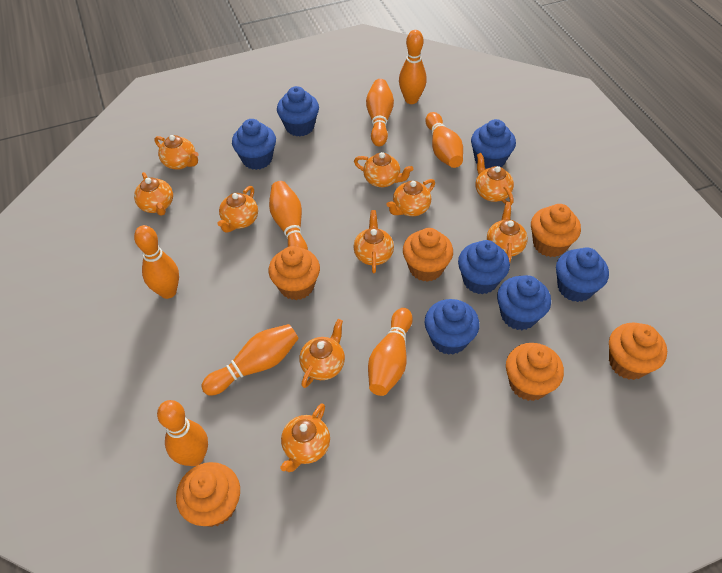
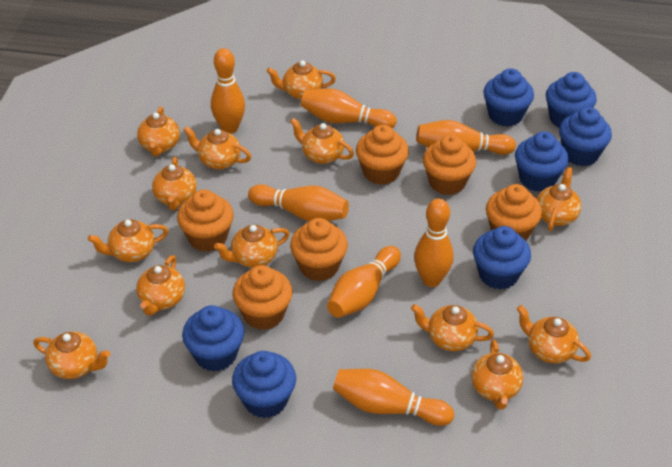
orange bowling pin: 8 -> 7
orange teapot: 10 -> 13

